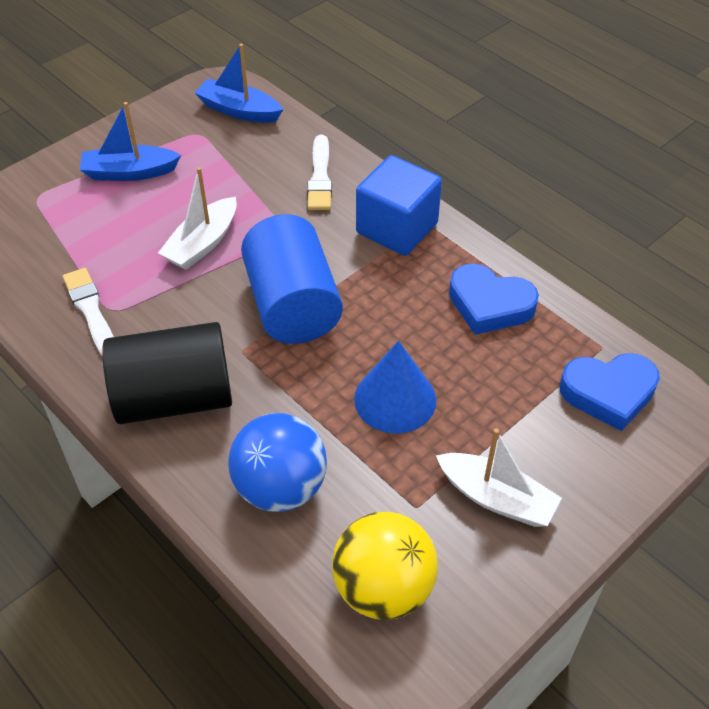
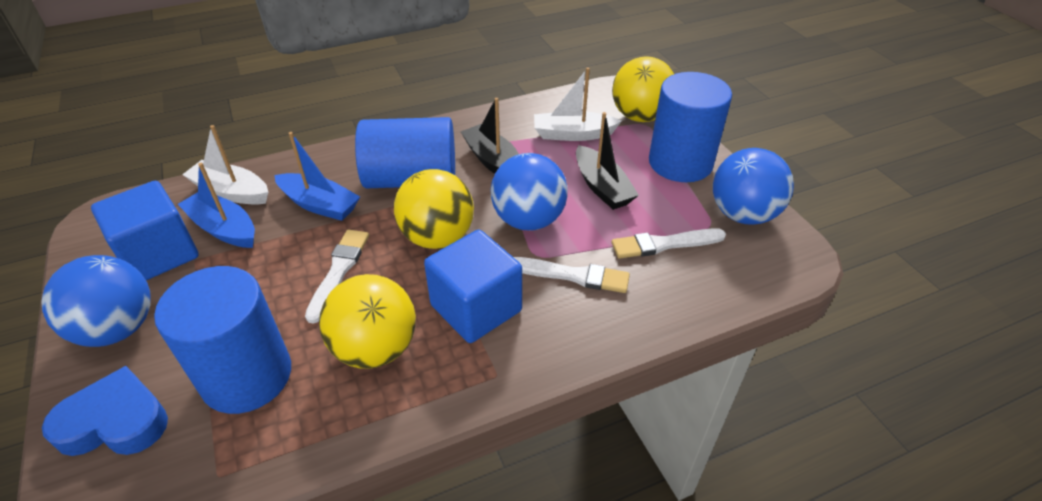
black boat: 0 -> 2
black cylinder: 1 -> 0
blue ball: 1 -> 3
blue cone: 1 -> 0
blue cube: 1 -> 2
blue cylinder: 1 -> 3
blue heart: 2 -> 1
white brush: 2 -> 3
yellow ball: 1 -> 3

